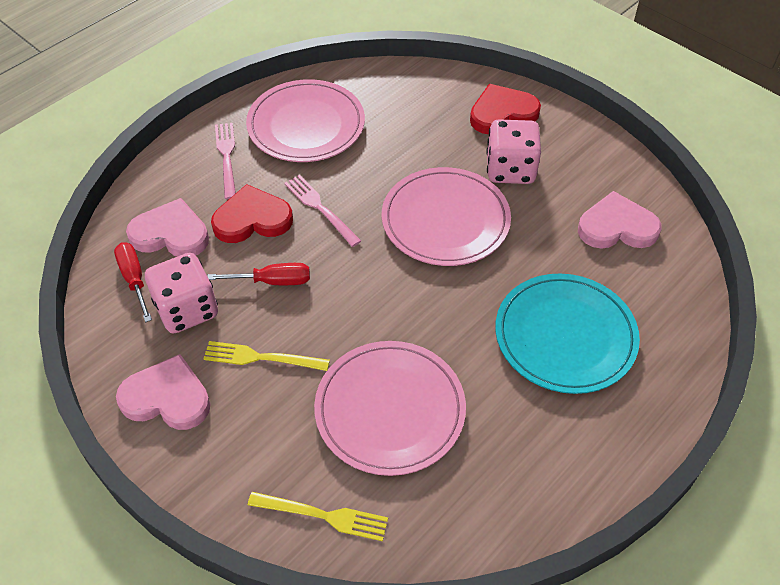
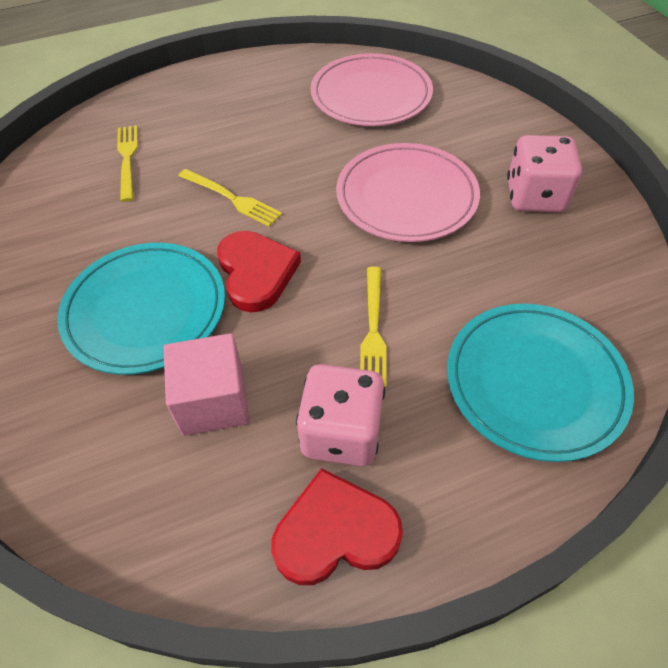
pink cube: 0 -> 1
pink fork: 2 -> 0
pink heart: 3 -> 0
pink plate: 3 -> 2
red screwdriver: 2 -> 0
turquoise plate: 1 -> 2
yellow fork: 2 -> 3

